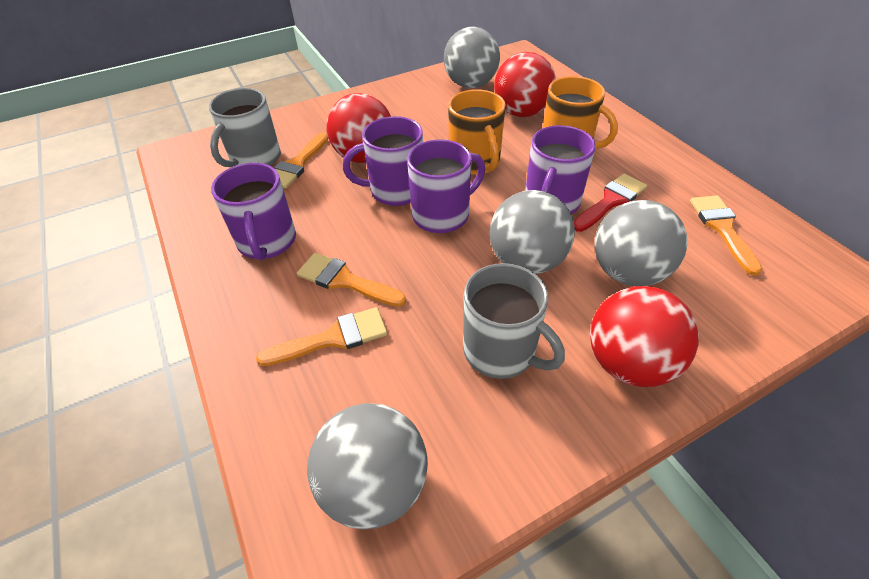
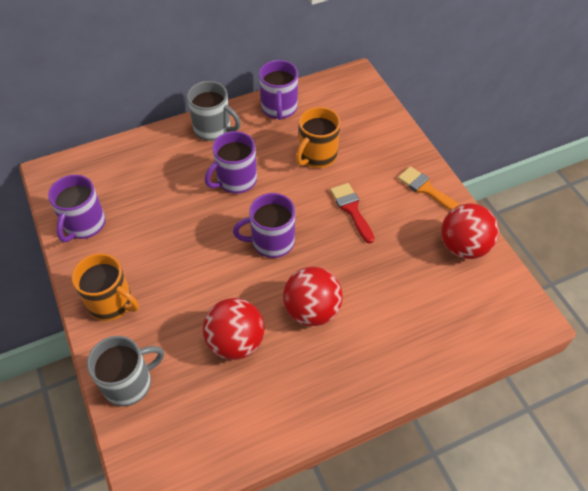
grey ball: 4 -> 0
orange brush: 4 -> 1

